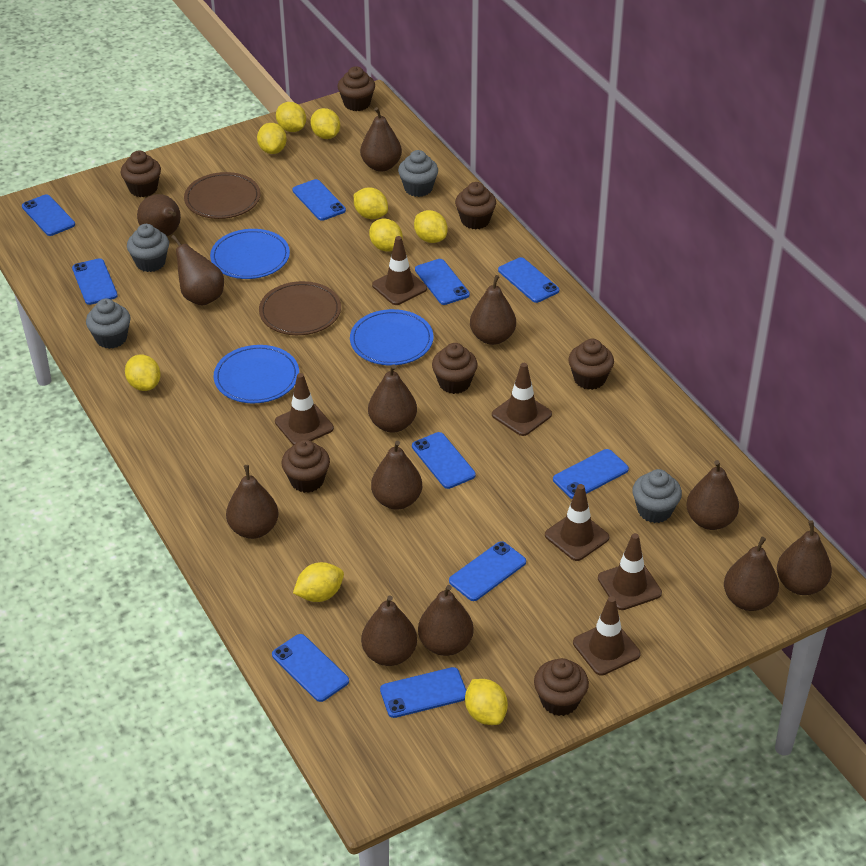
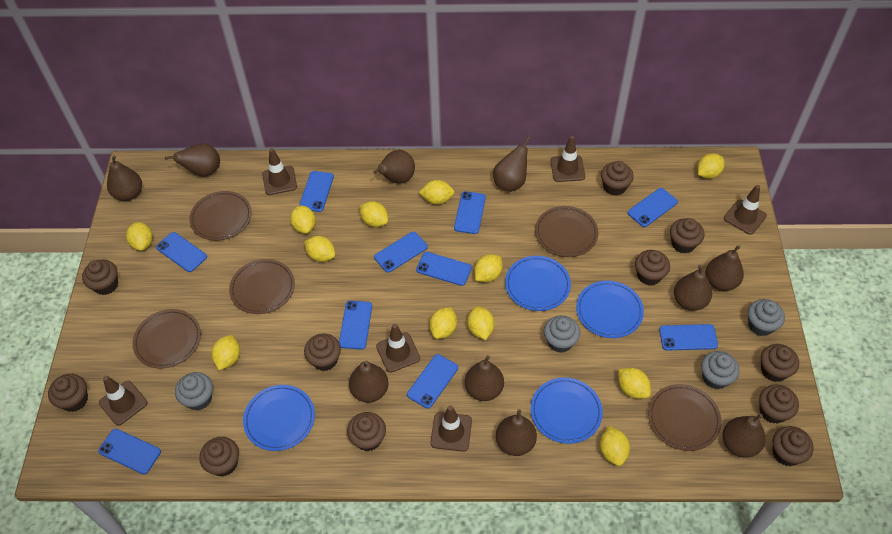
blue plate: 3 -> 4
brown cupcake: 7 -> 11
brown pear: 12 -> 10
brown plate: 2 -> 5
yellow lemon: 9 -> 12

